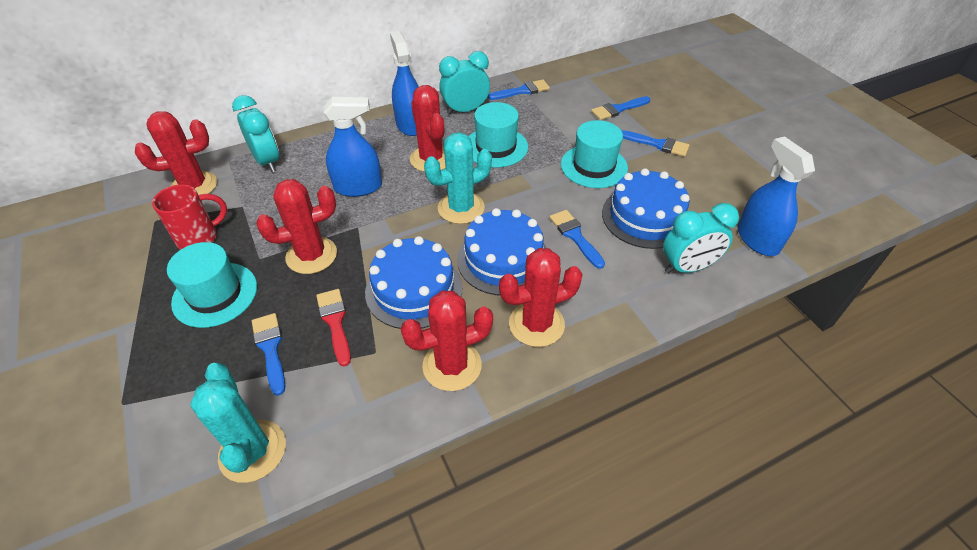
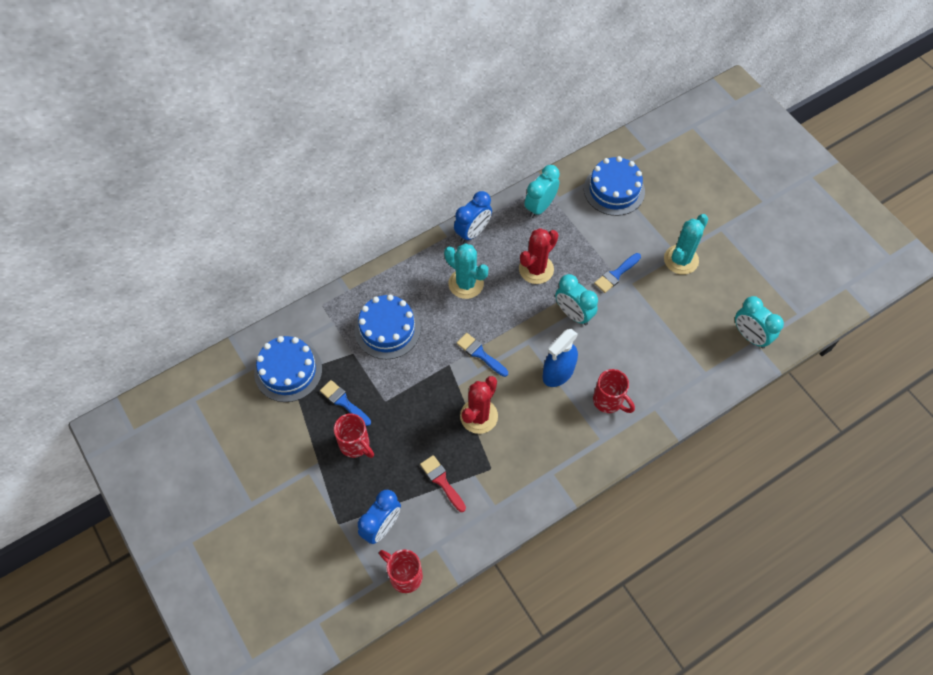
blue brush: 5 -> 3
blue clock: 0 -> 2
blue spray bottle: 3 -> 1
red cactus: 5 -> 2
red mug: 1 -> 3
turquoise hat: 3 -> 0

